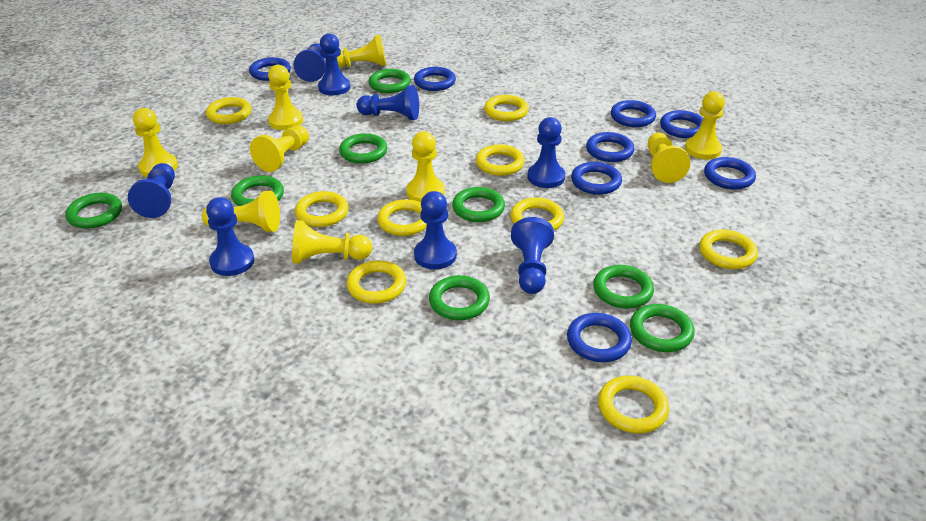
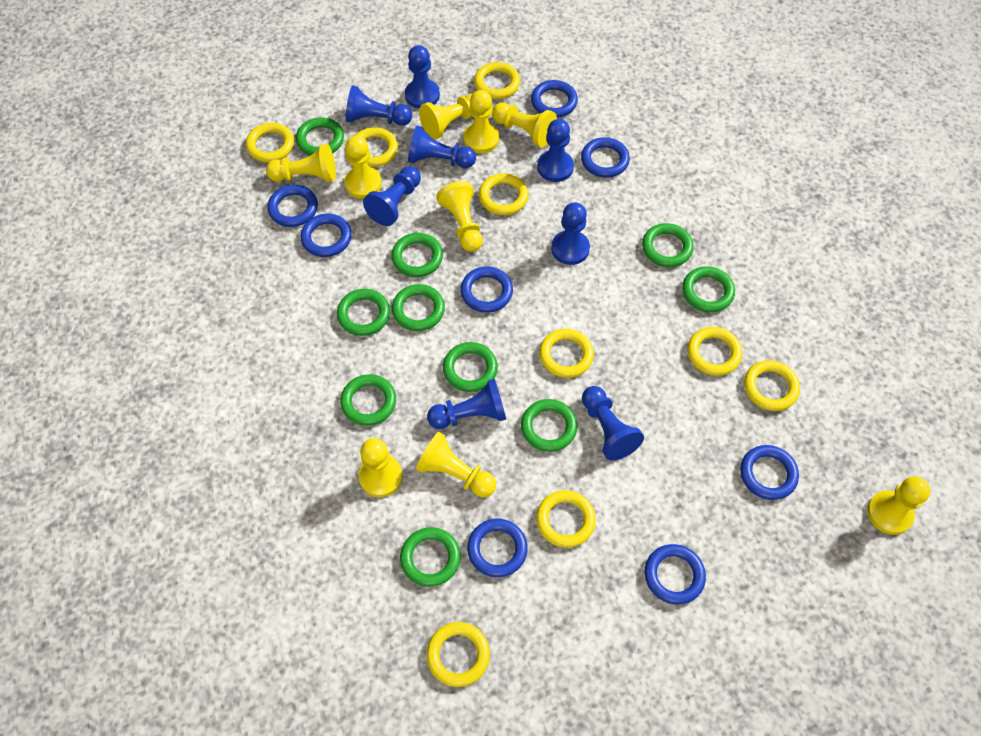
green ring: 8 -> 10

